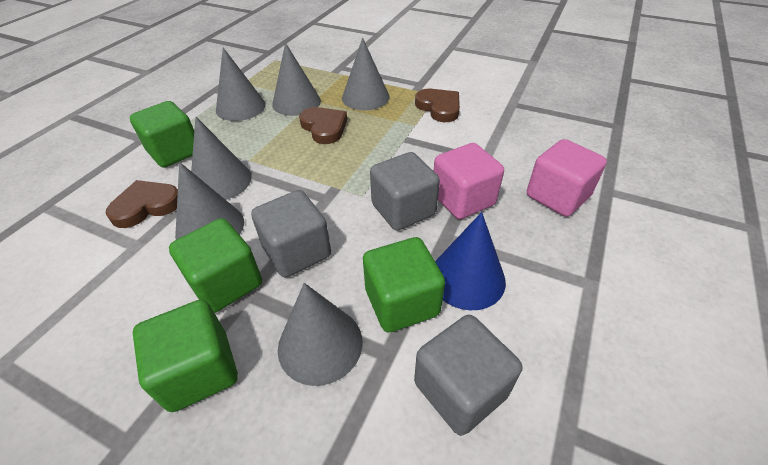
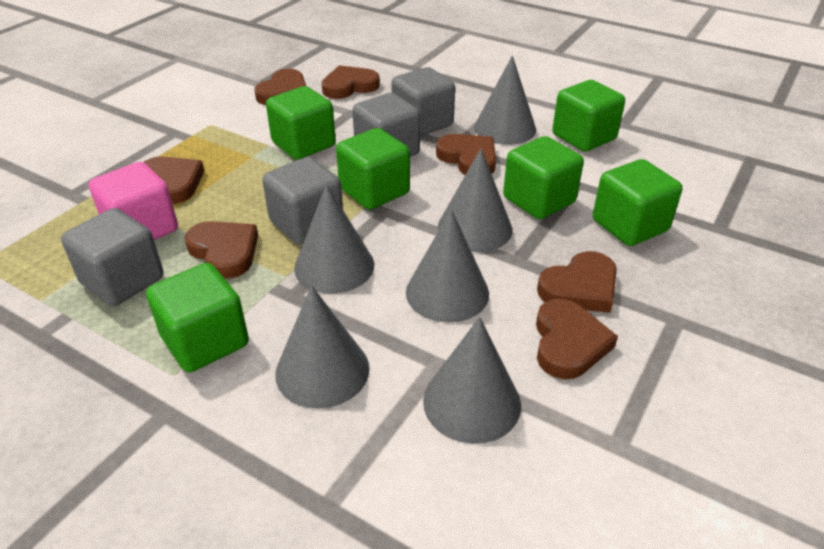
blue cone: 1 -> 0
brown heart: 3 -> 7
green cube: 4 -> 6
grey cube: 3 -> 4
pink cube: 2 -> 1

